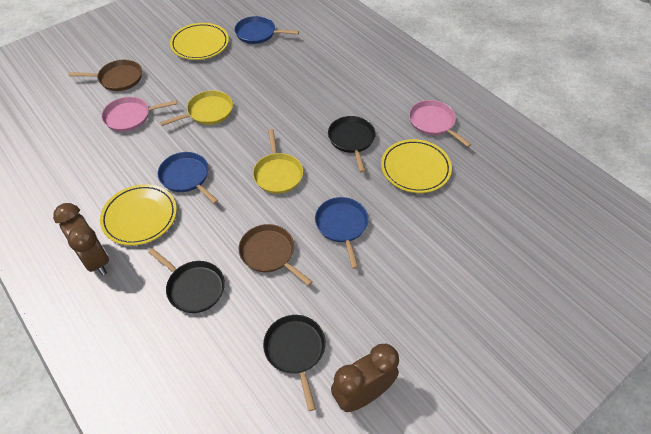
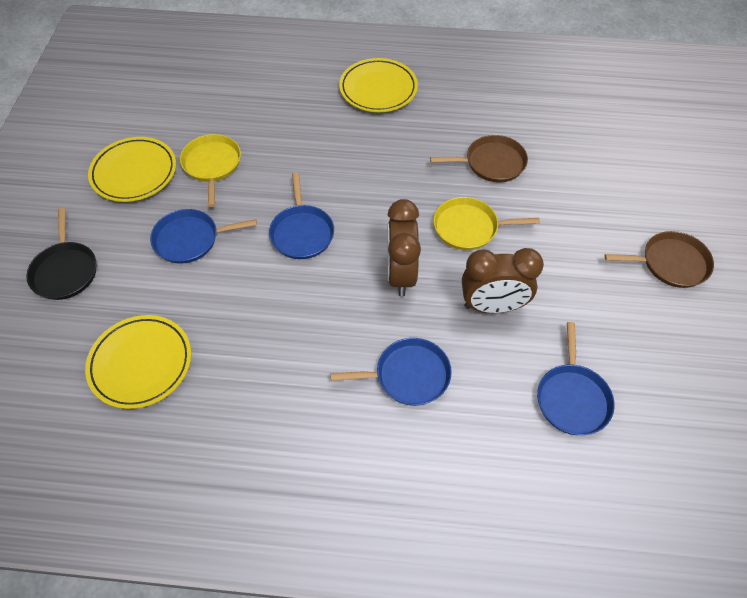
black pan: 3 -> 1
blue pan: 3 -> 4
pink pan: 2 -> 0

